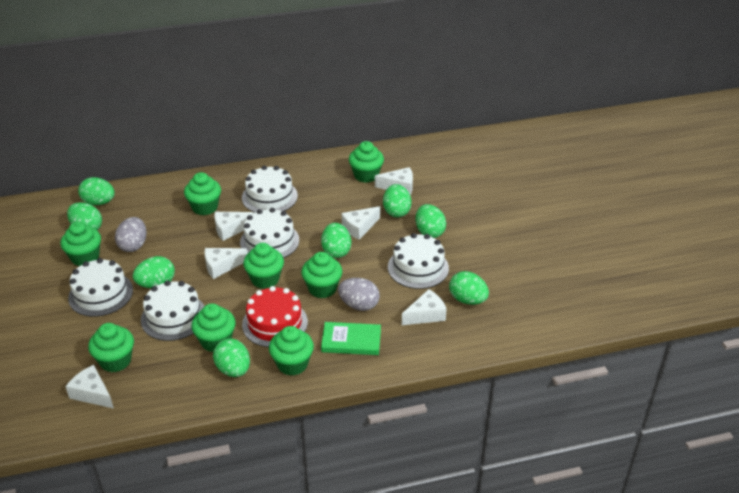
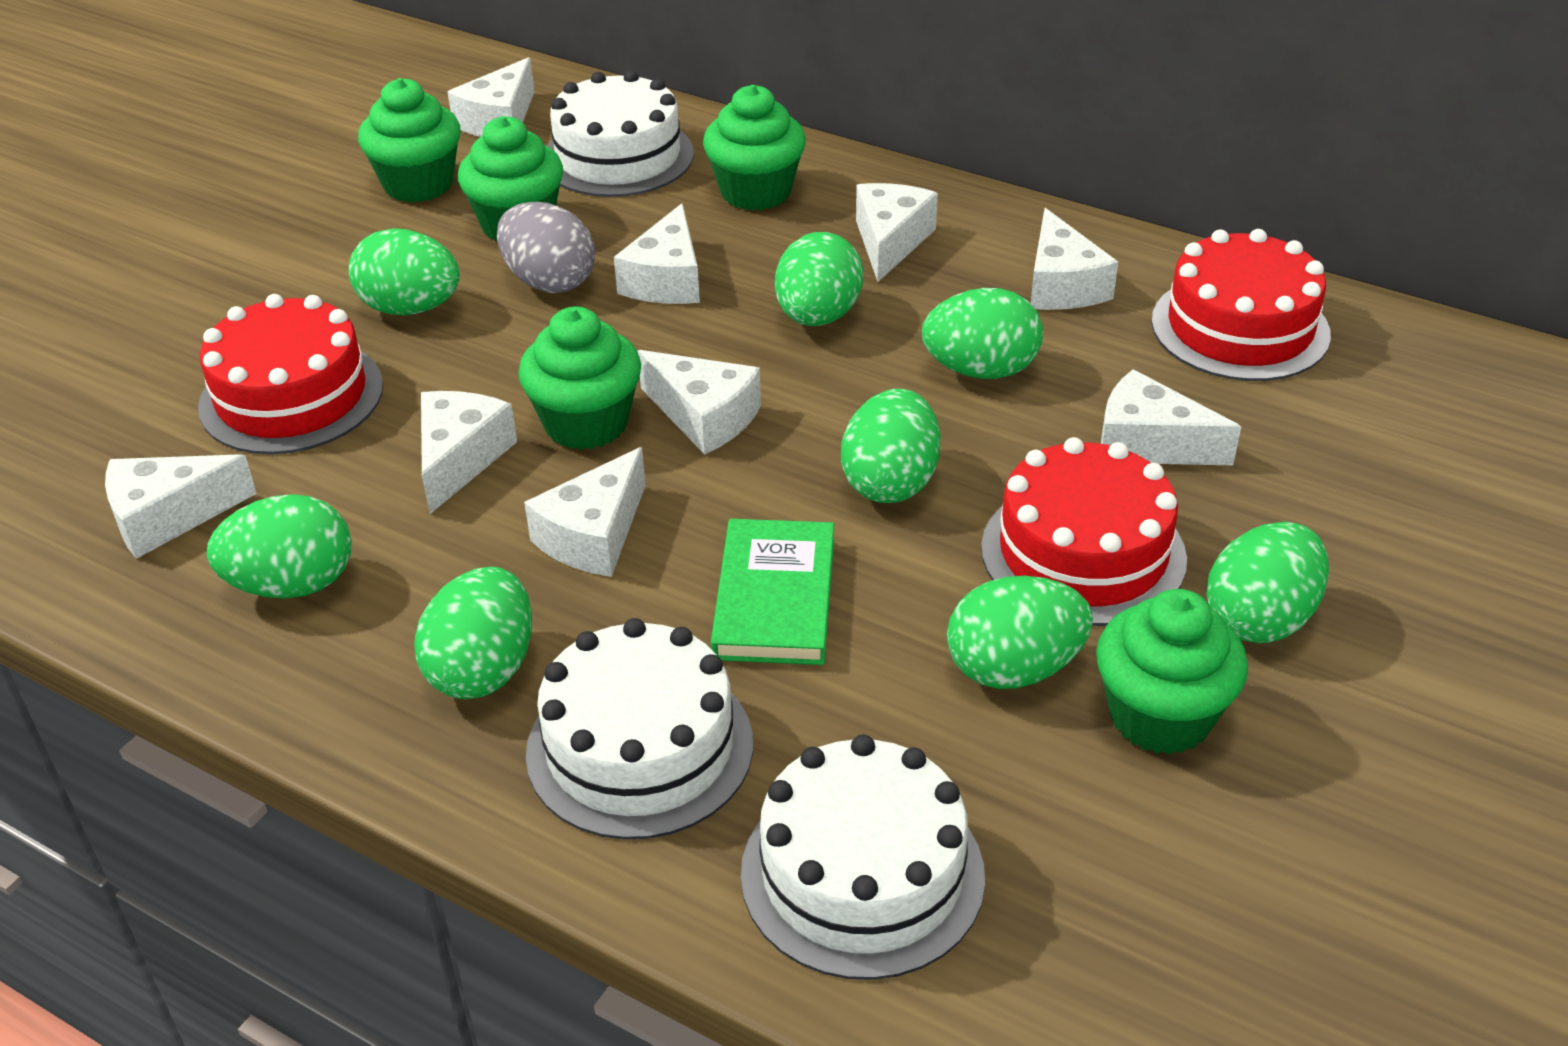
green cupcake: 8 -> 5
grey egg: 2 -> 1
red cake: 1 -> 3
white cake: 5 -> 3
white cheese: 6 -> 9

